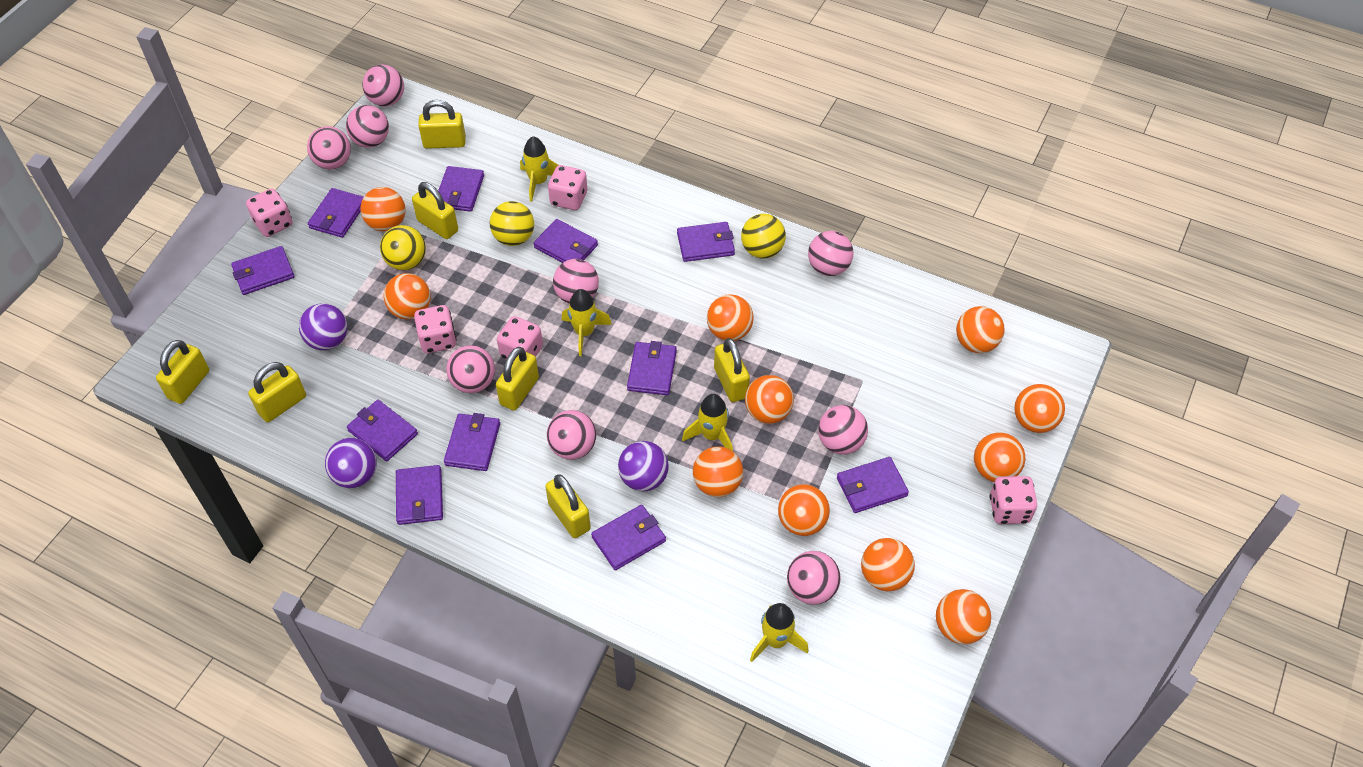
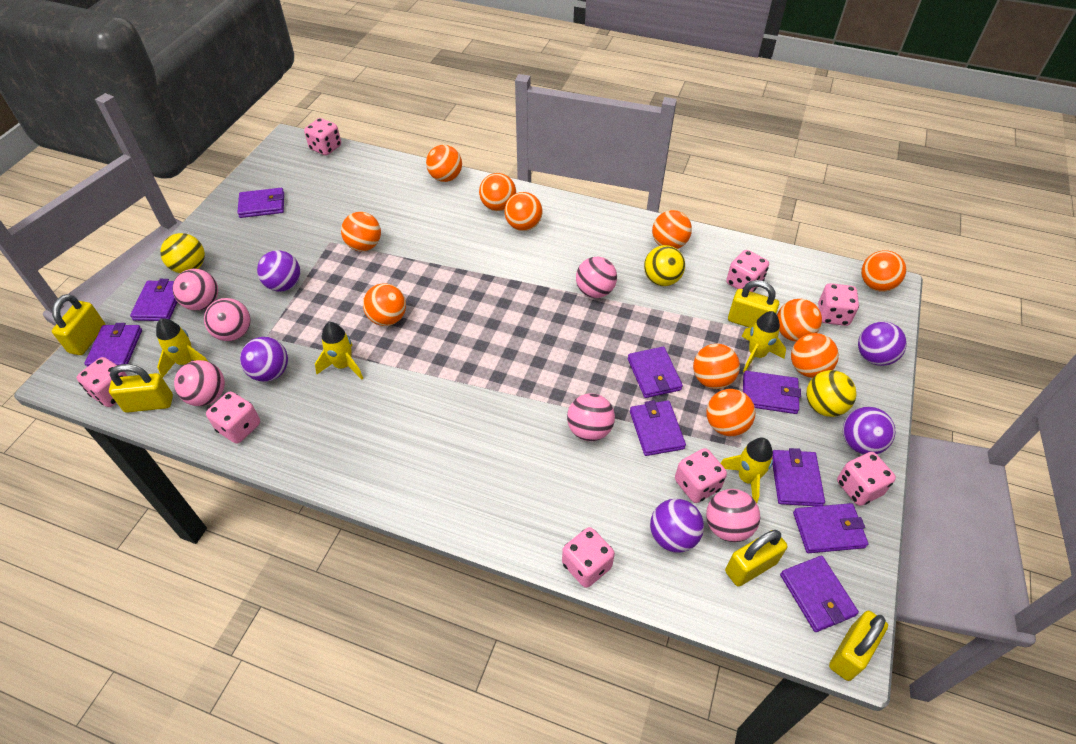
pink ball: 9 -> 6
pink dice: 5 -> 8
purple ball: 3 -> 5
purple wallet: 11 -> 9
yellow padlock: 7 -> 5

